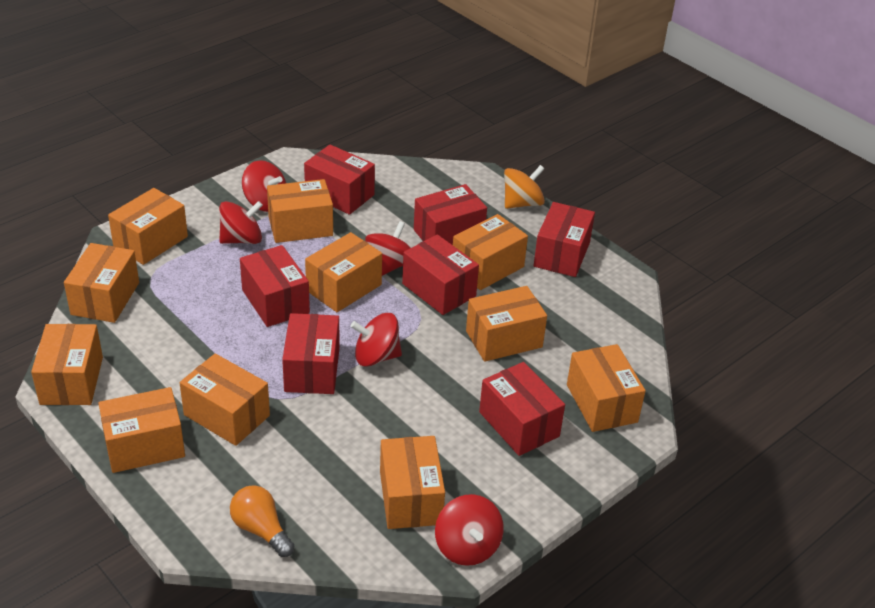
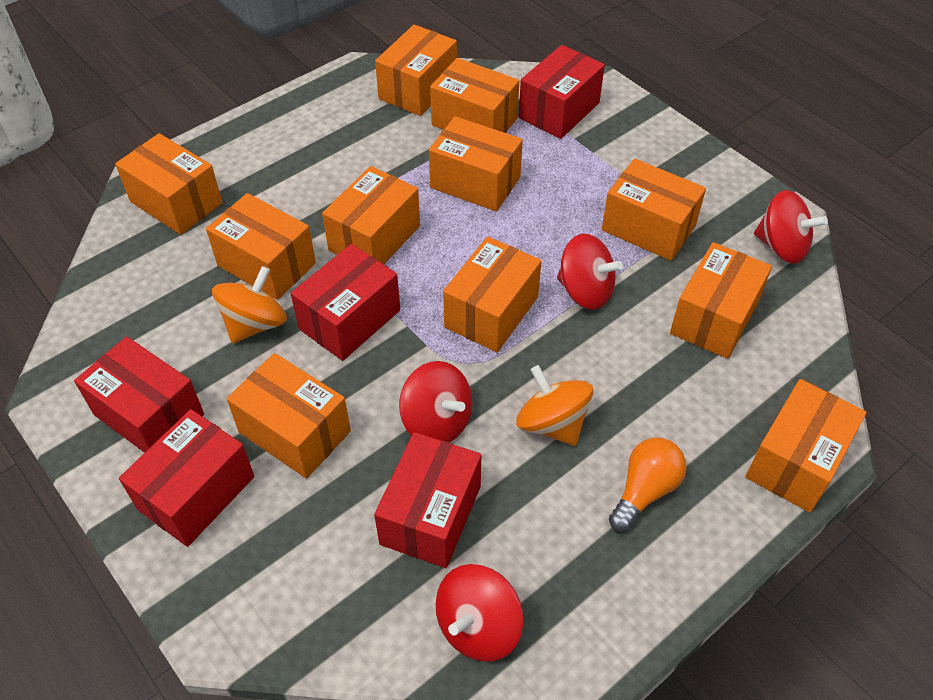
orange spinning top: 1 -> 2
red box: 7 -> 5
red spinning top: 5 -> 4

